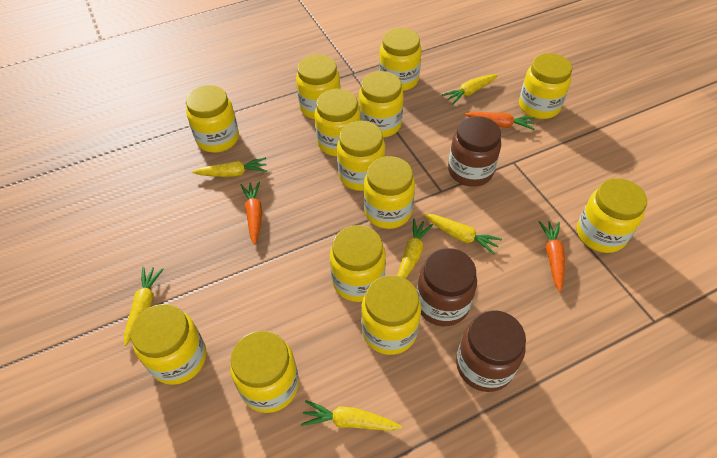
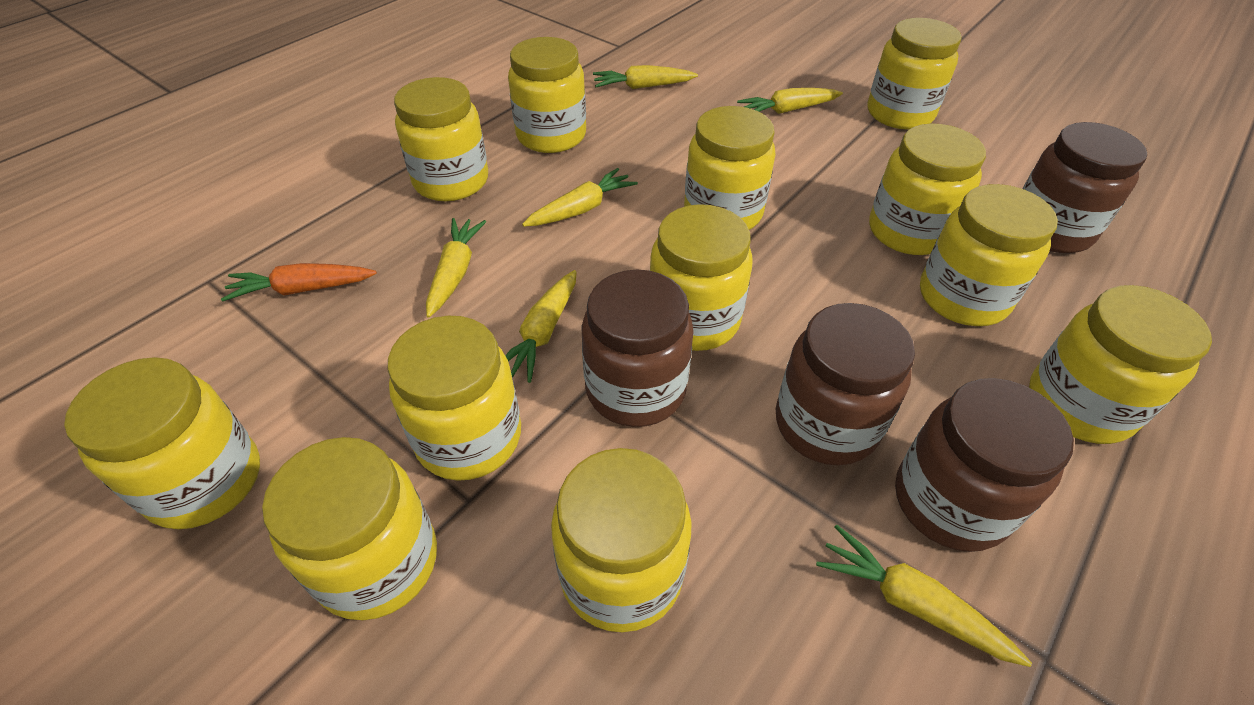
brown jar: 3 -> 4
orange carrot: 3 -> 1
yellow jar: 13 -> 12

